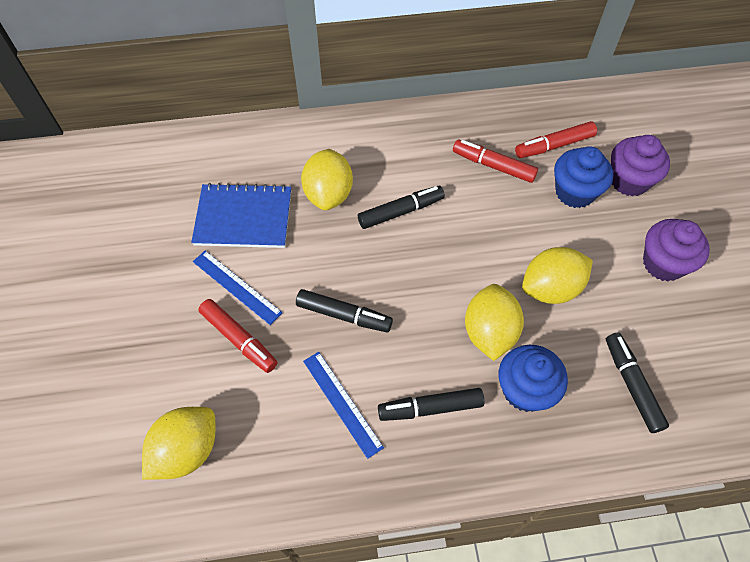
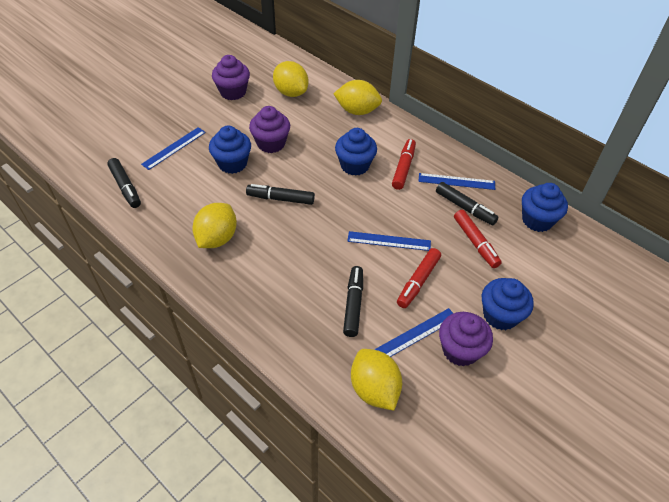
blue cupcake: 2 -> 4
blue notebook: 1 -> 0
blue ruler: 2 -> 4
purple cupcake: 2 -> 3

